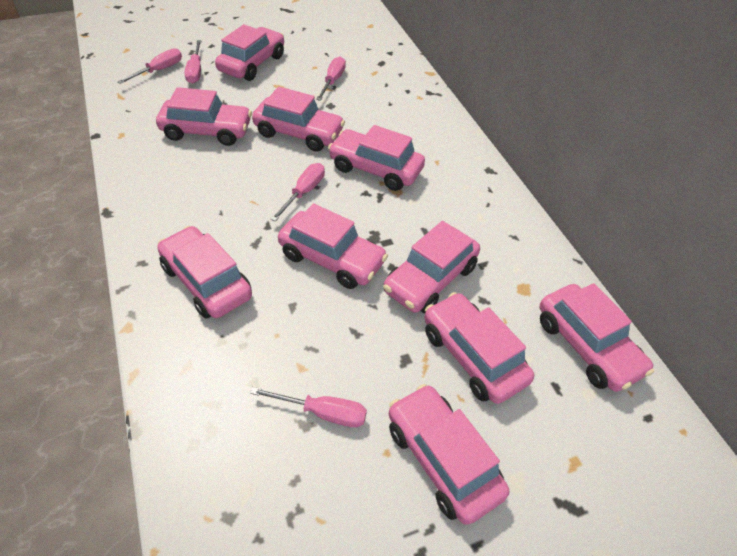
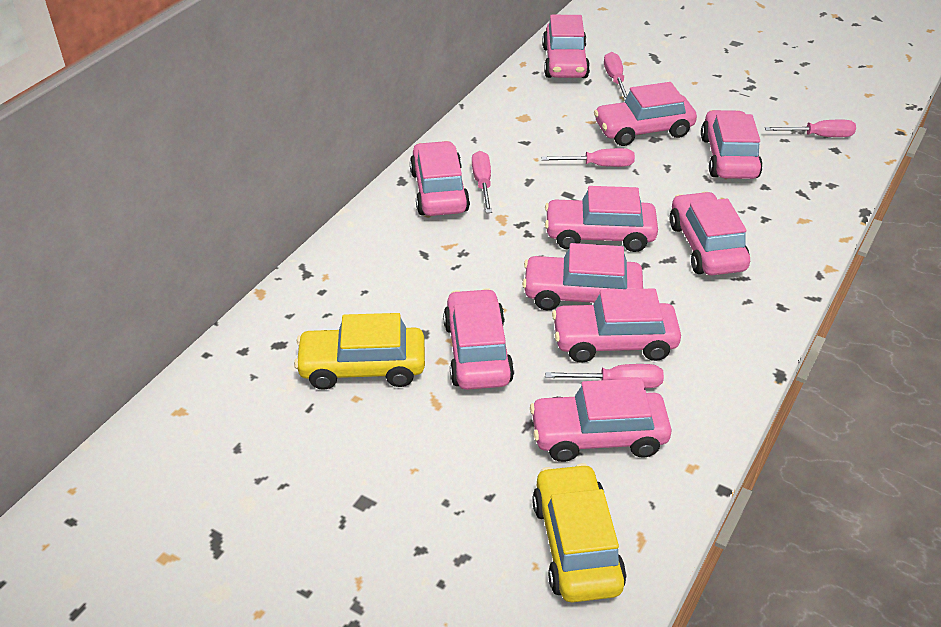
yellow car: 0 -> 2

